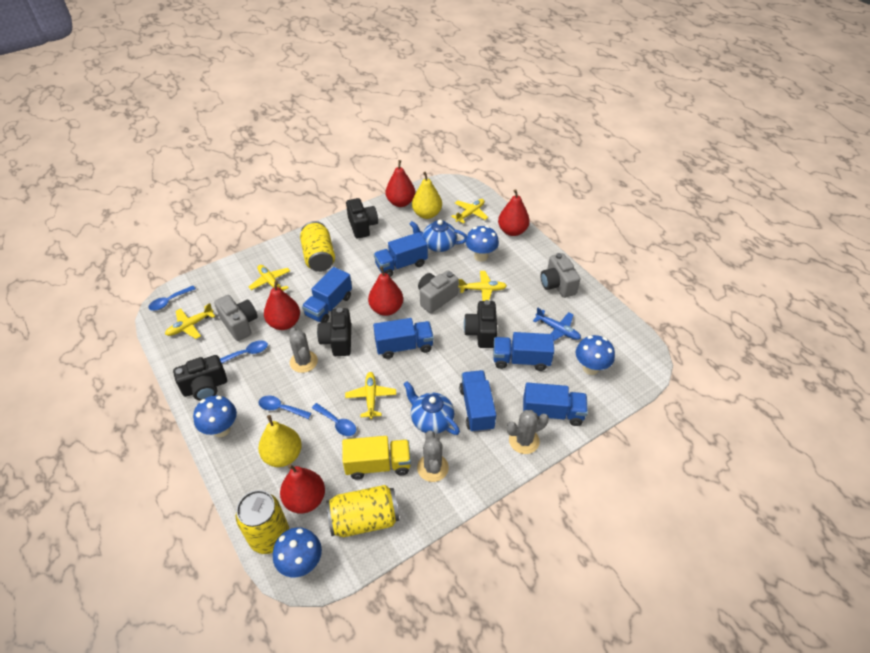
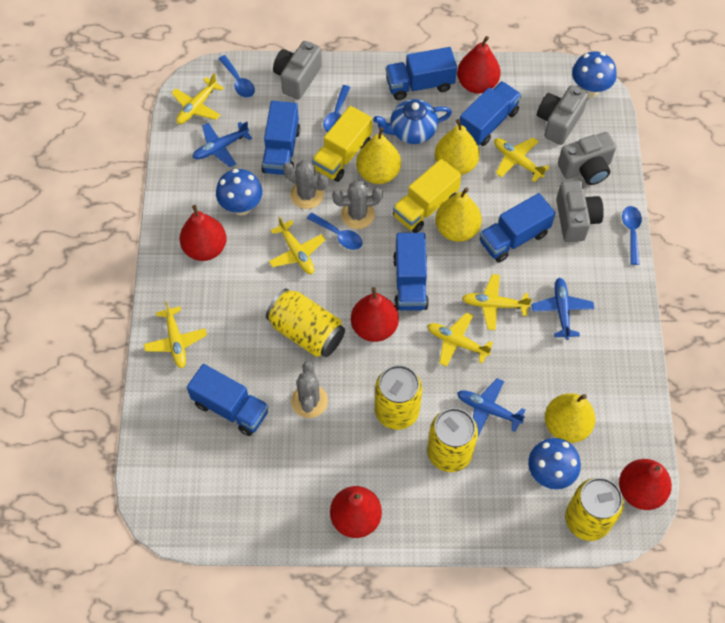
black camera: 4 -> 0
blue mushroom: 4 -> 3
blue plane: 1 -> 3
blue teapot: 2 -> 1
grey camera: 3 -> 4
yellow can: 3 -> 4
yellow pear: 2 -> 4
yellow plane: 5 -> 6
yellow truck: 1 -> 2

